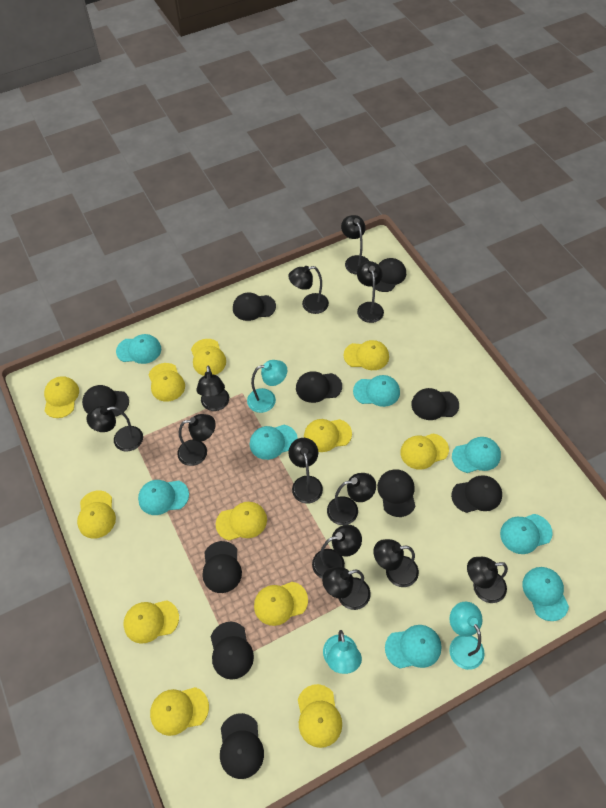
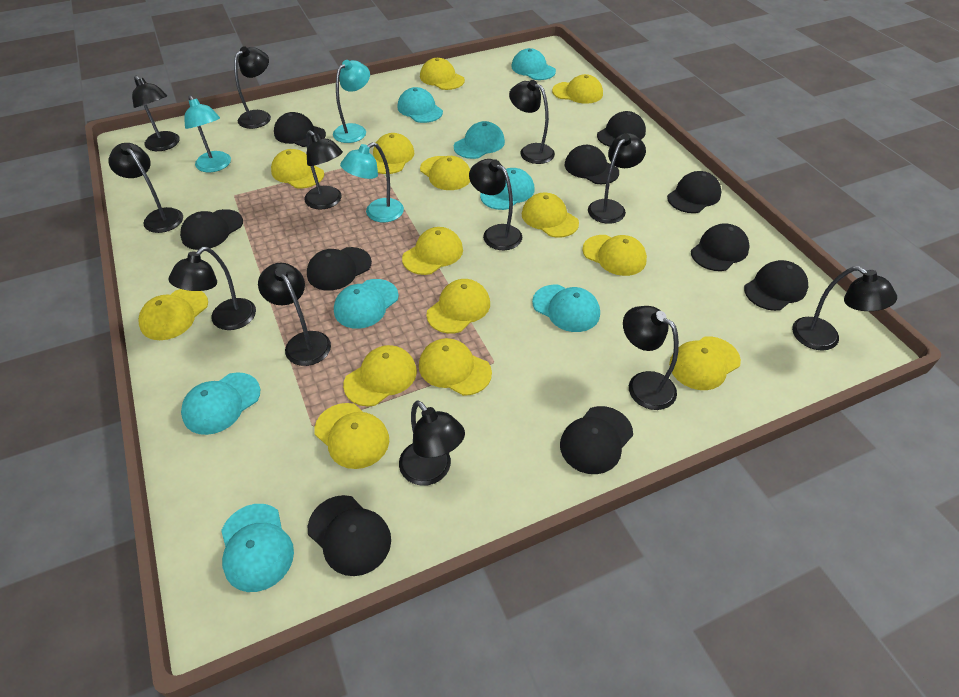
yellow cap: 12 -> 14

